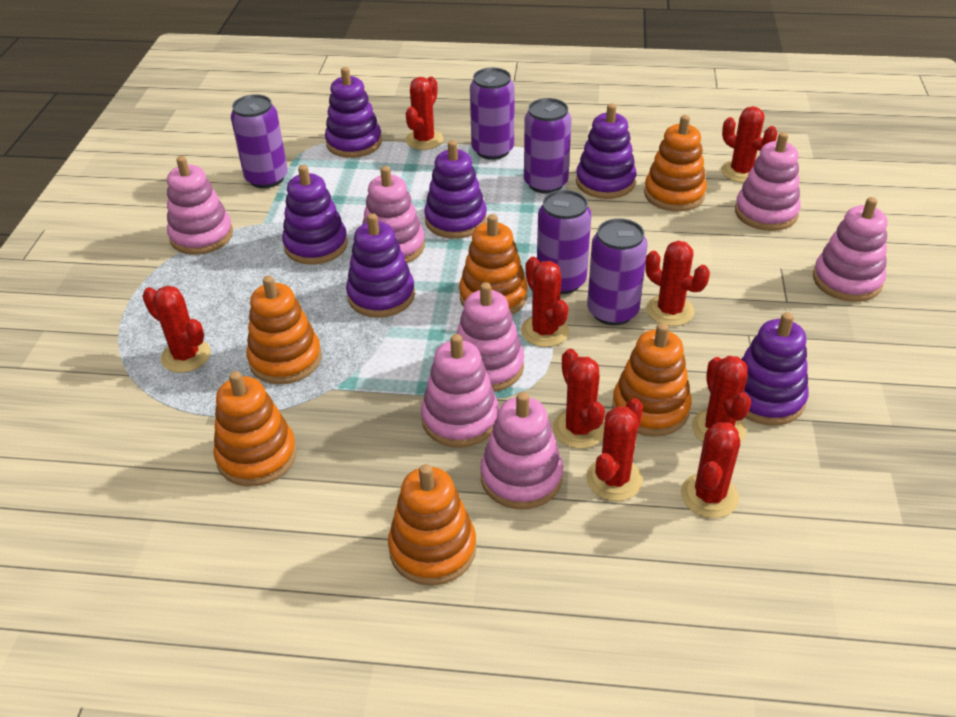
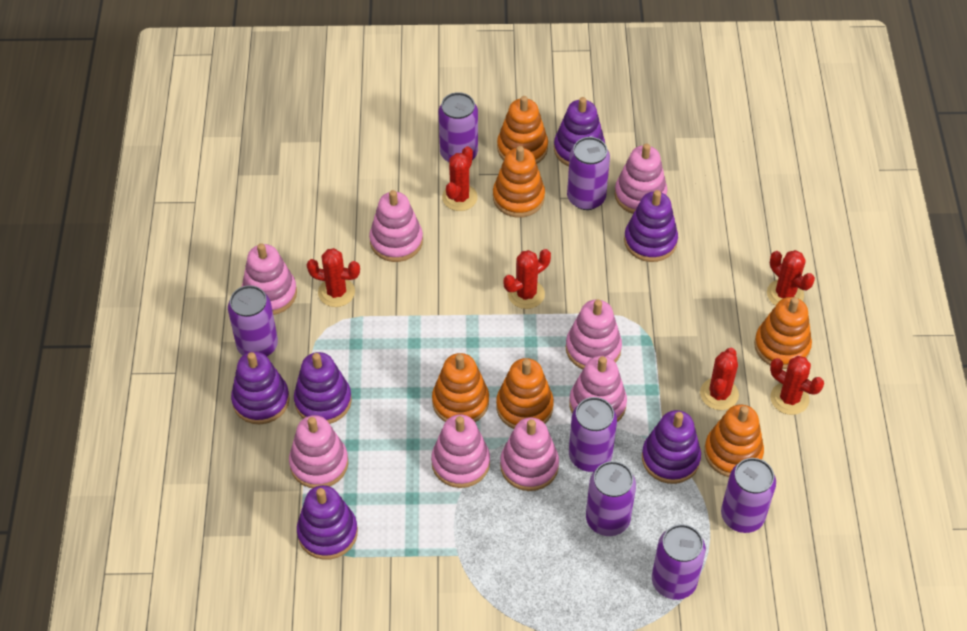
pink stacking toy: 7 -> 8
purple can: 5 -> 7
red cactus: 9 -> 6

